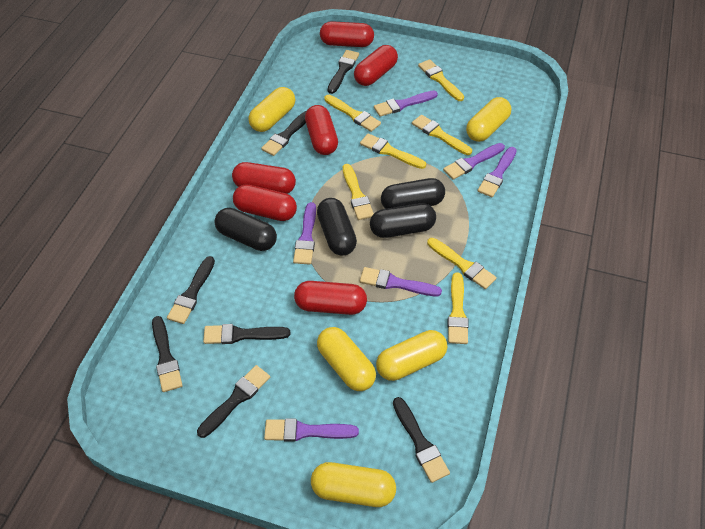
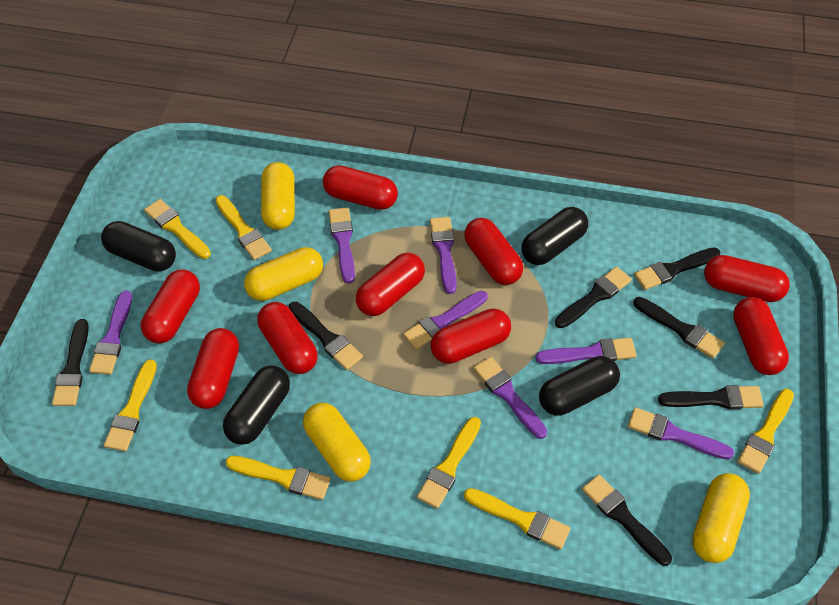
purple brush: 6 -> 7
red capsule: 6 -> 9
yellow capsule: 5 -> 4

